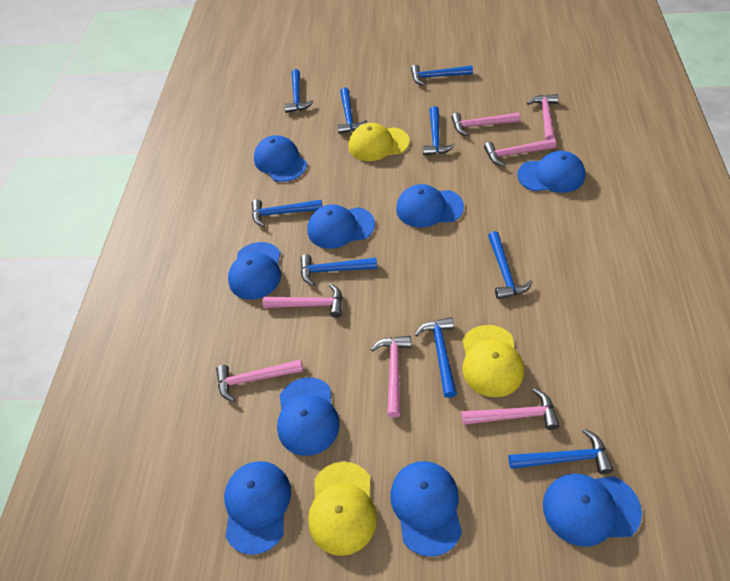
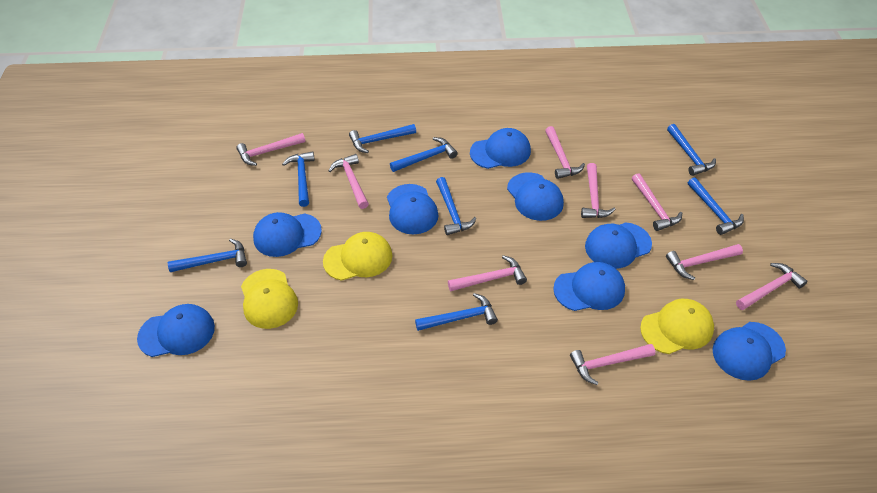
blue cap: 9 -> 8
blue hammer: 9 -> 8
pink hammer: 7 -> 9

